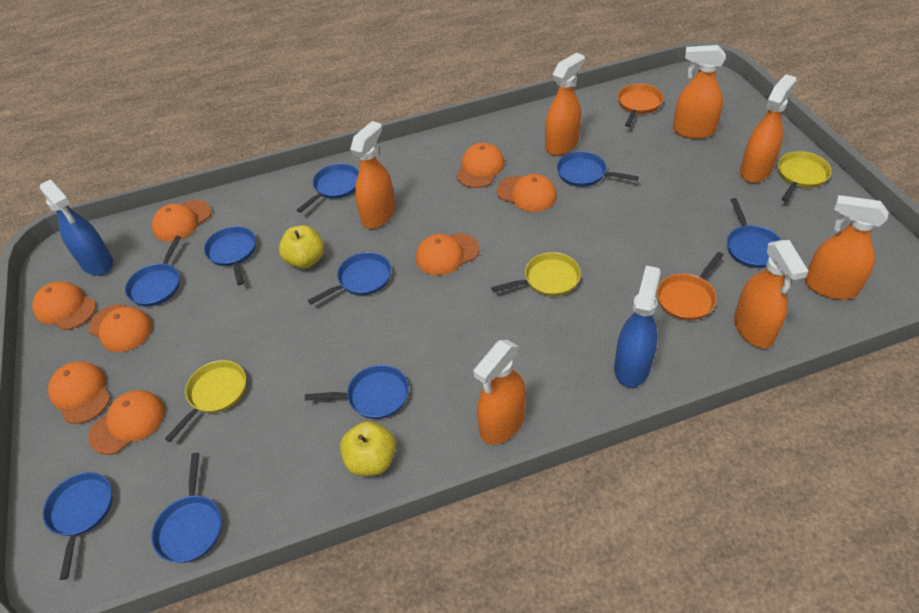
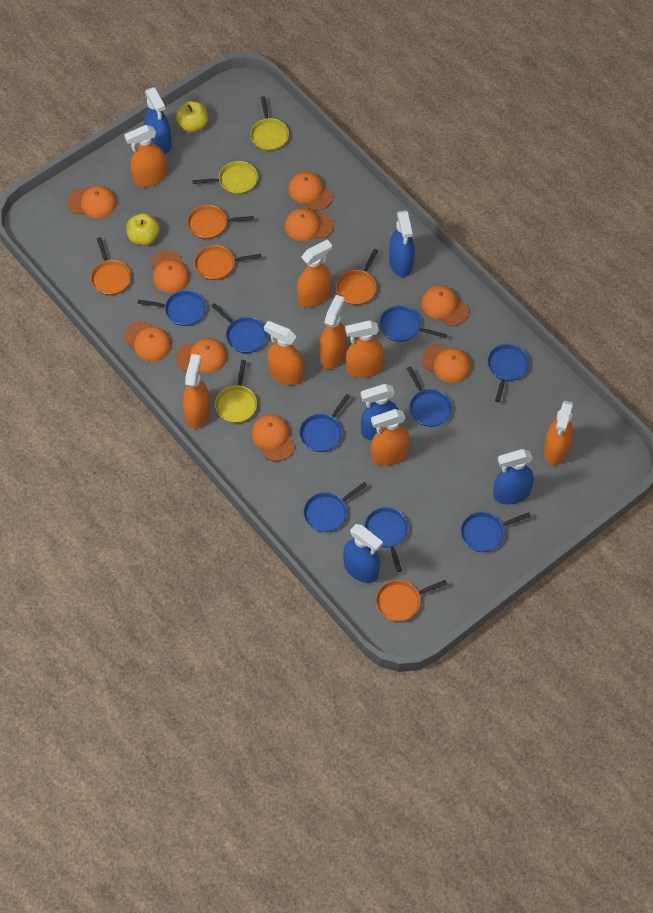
blue spray bottle: 2 -> 5
orange cap: 8 -> 9
orange pan: 2 -> 5
orange spray bottle: 7 -> 8

